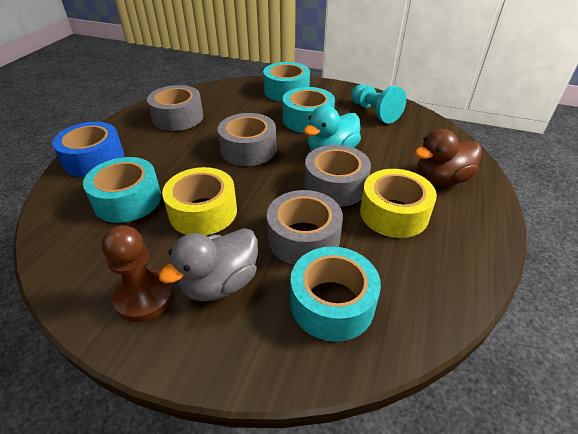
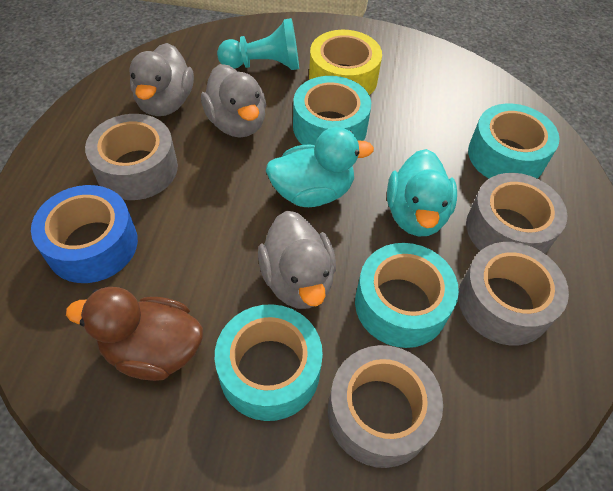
brown pawn: 1 -> 0
grey duck: 1 -> 3
turquoise duck: 1 -> 2
yellow tape: 2 -> 1

